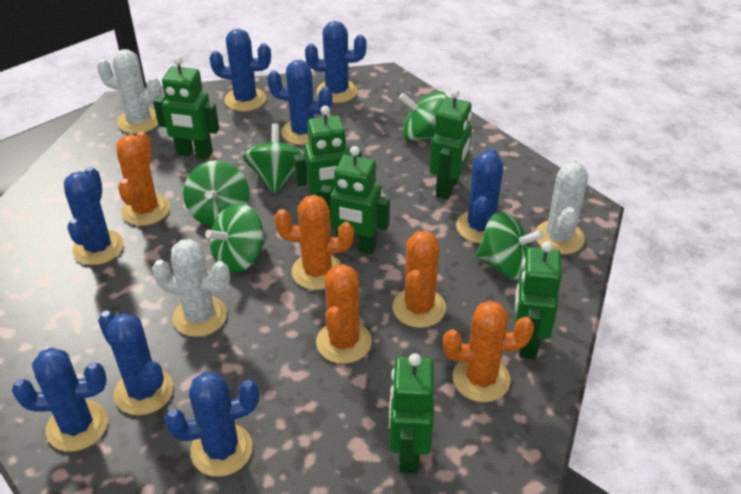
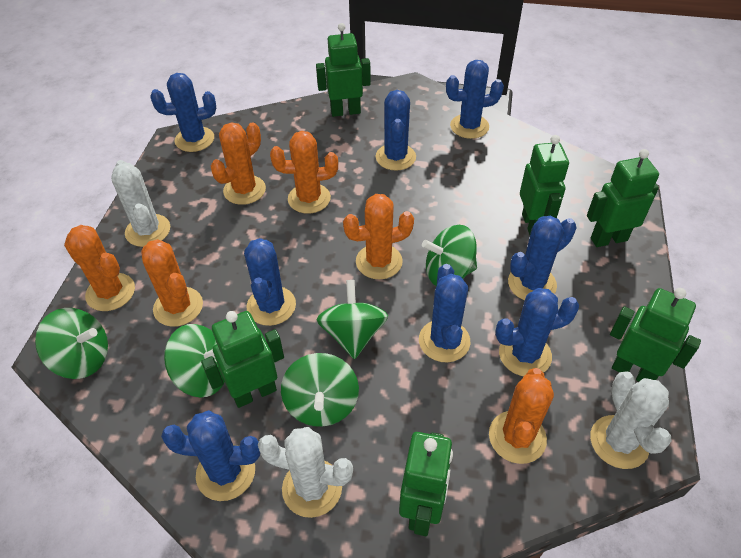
orange cactus: 5 -> 6

